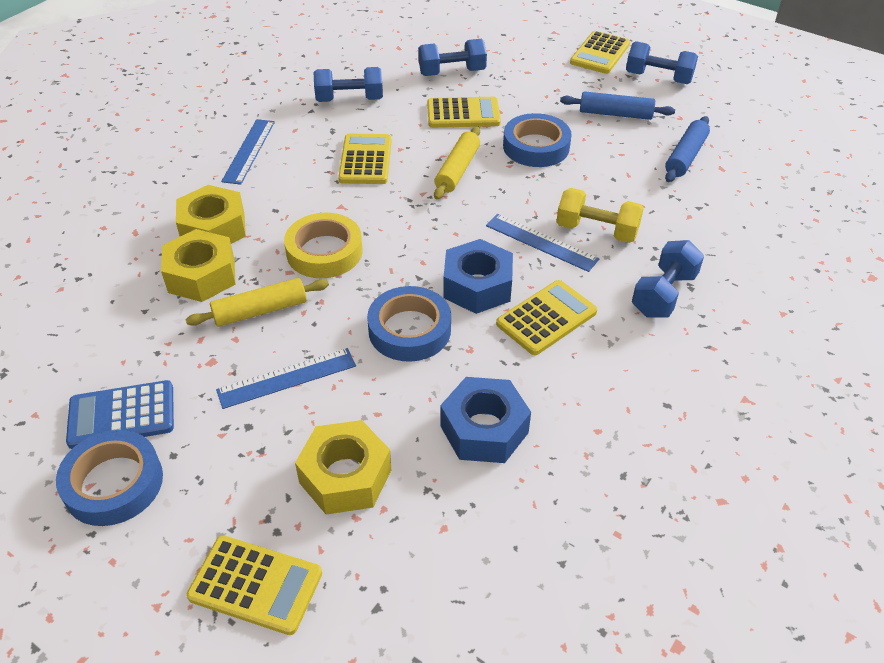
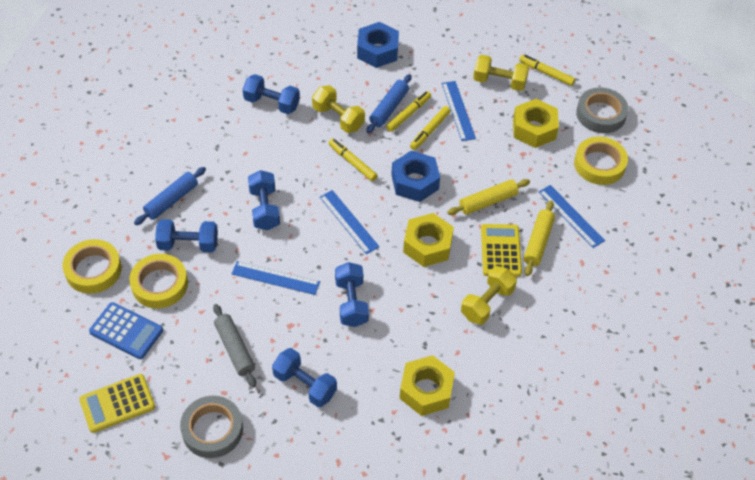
blue dumbbell: 4 -> 5
blue ruler: 3 -> 4
blue tape: 3 -> 0
grey rolling pin: 0 -> 1
grey tape: 0 -> 2
yellow calculator: 5 -> 2
yellow dumbbell: 1 -> 3
yellow marker: 0 -> 4
yellow tape: 1 -> 3

